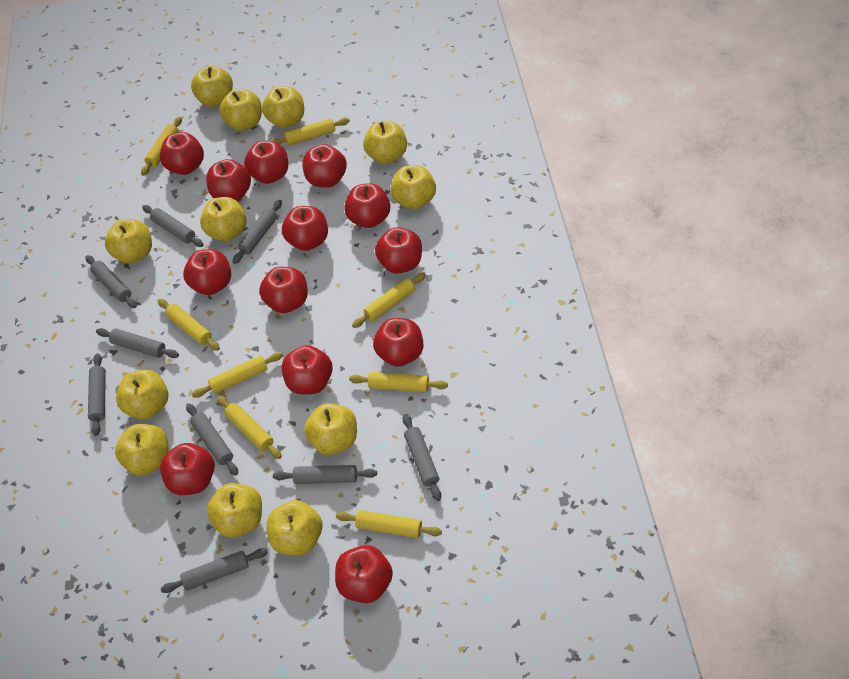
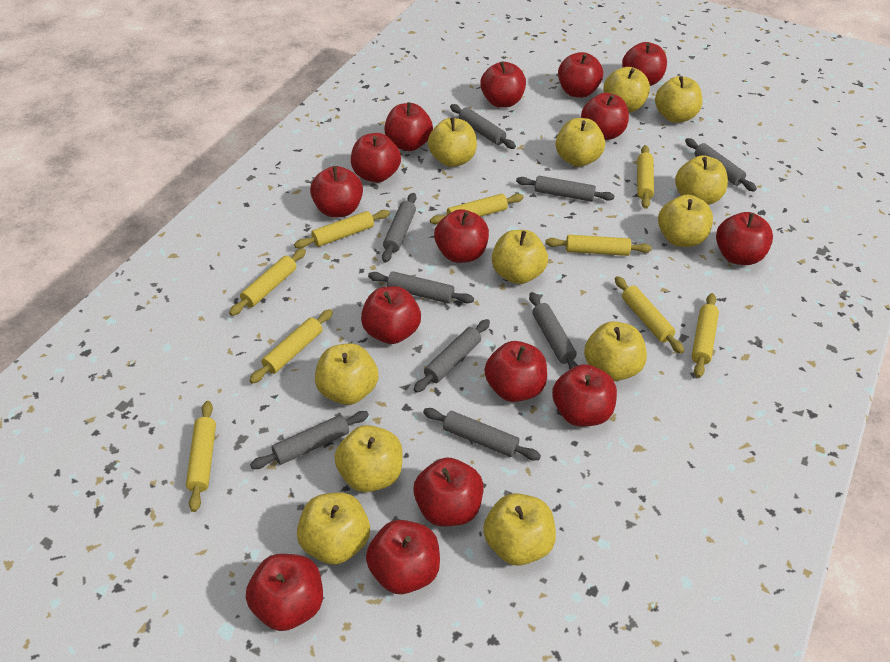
red apple: 13 -> 15
yellow rolling pin: 8 -> 9

